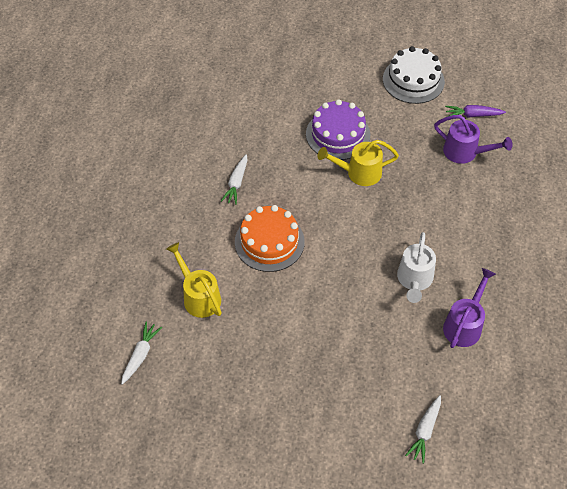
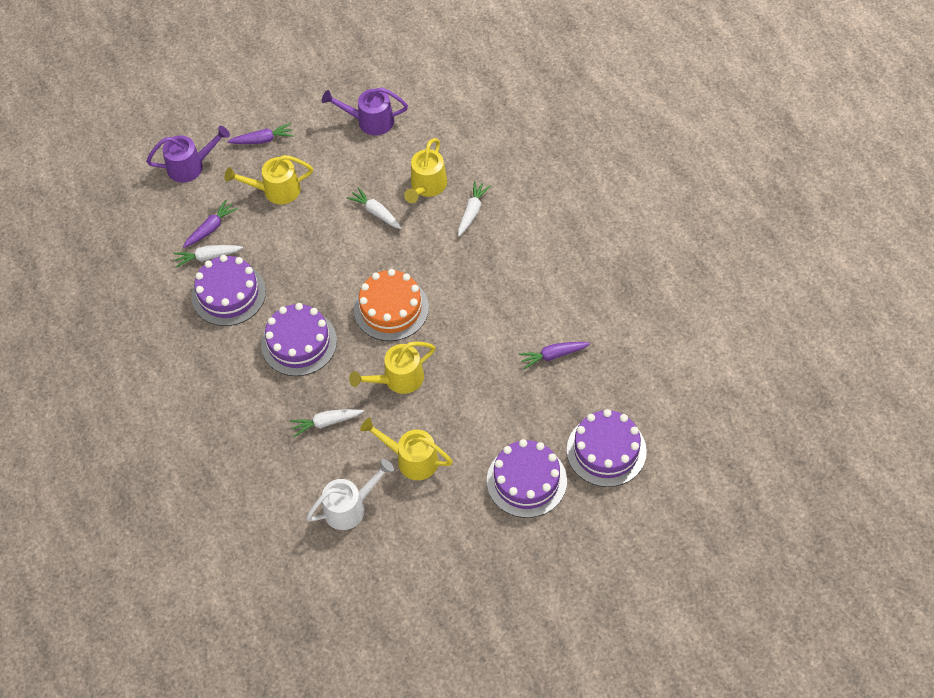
purple cake: 1 -> 4
purple carrot: 1 -> 3
white cake: 1 -> 0
white carrot: 3 -> 4
yellow watering can: 2 -> 4

